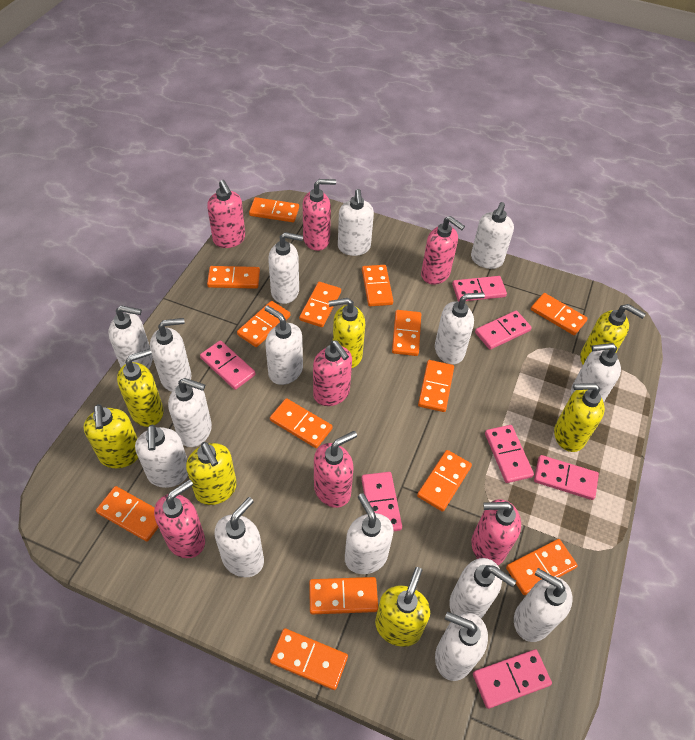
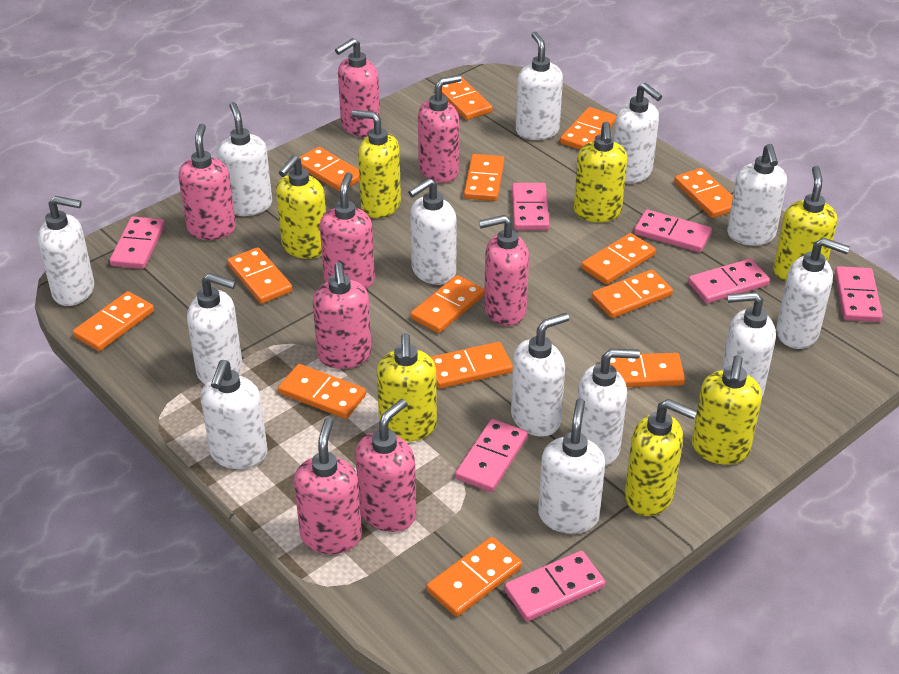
pink soap dispenser: 7 -> 8
white soap dispenser: 15 -> 13

